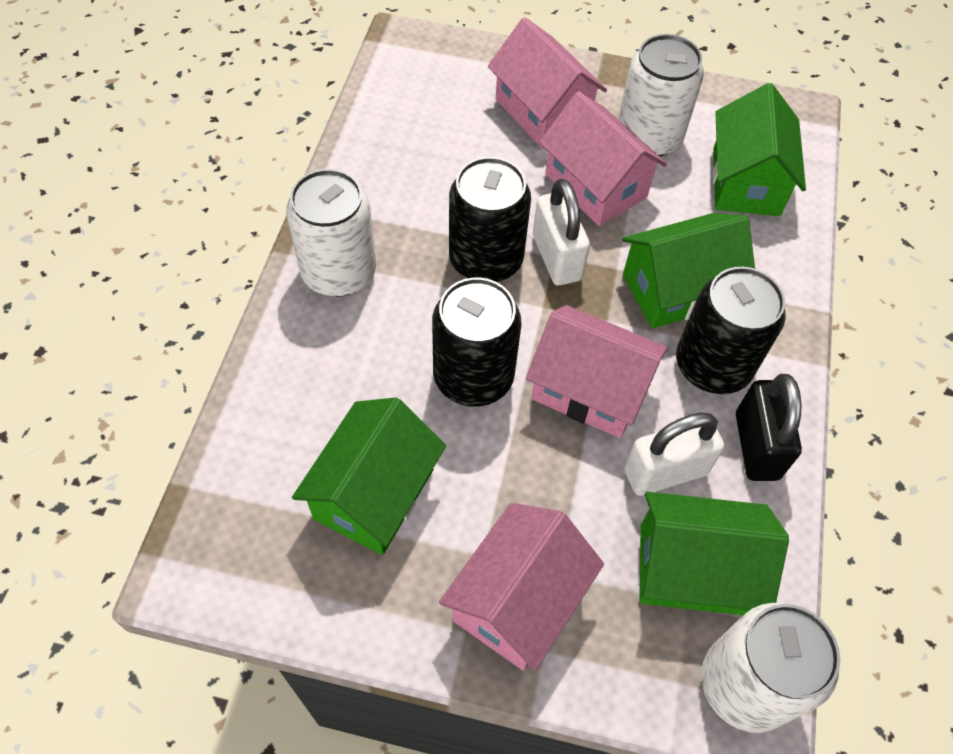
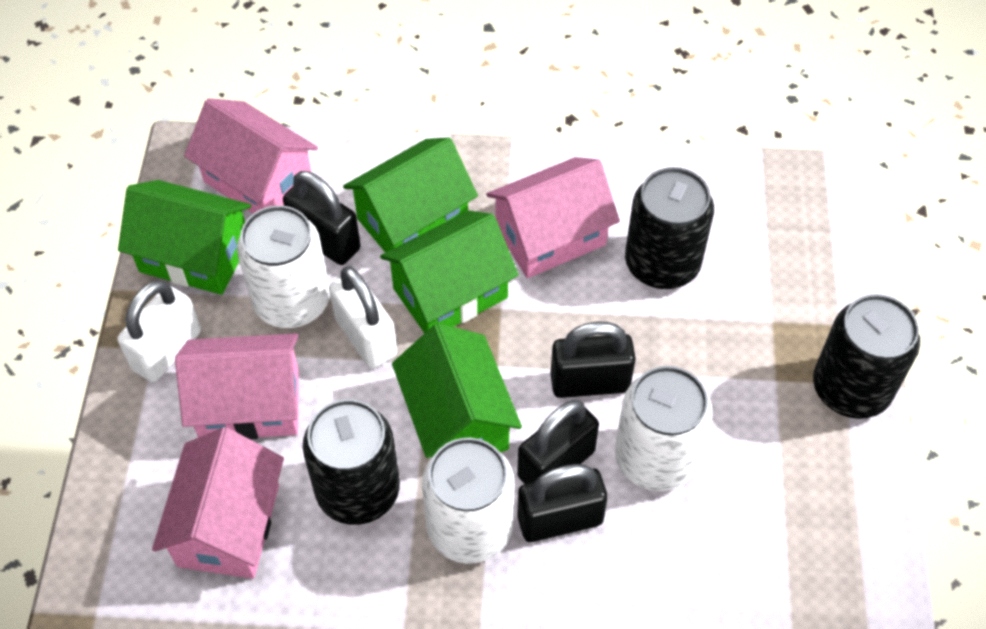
black padlock: 1 -> 4

